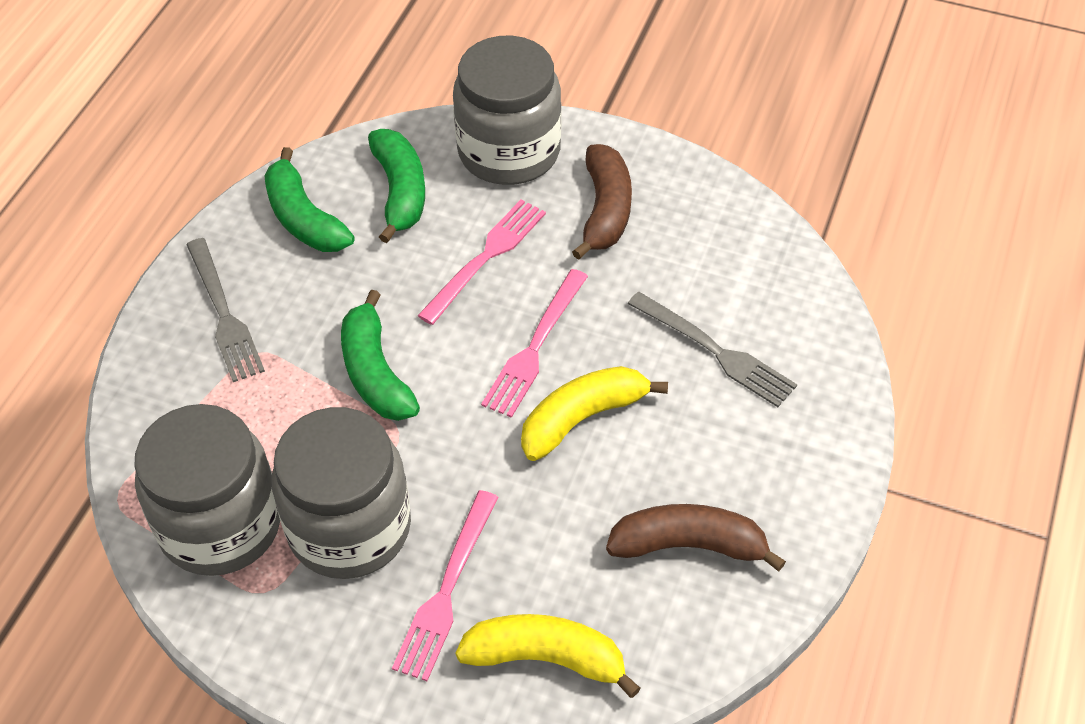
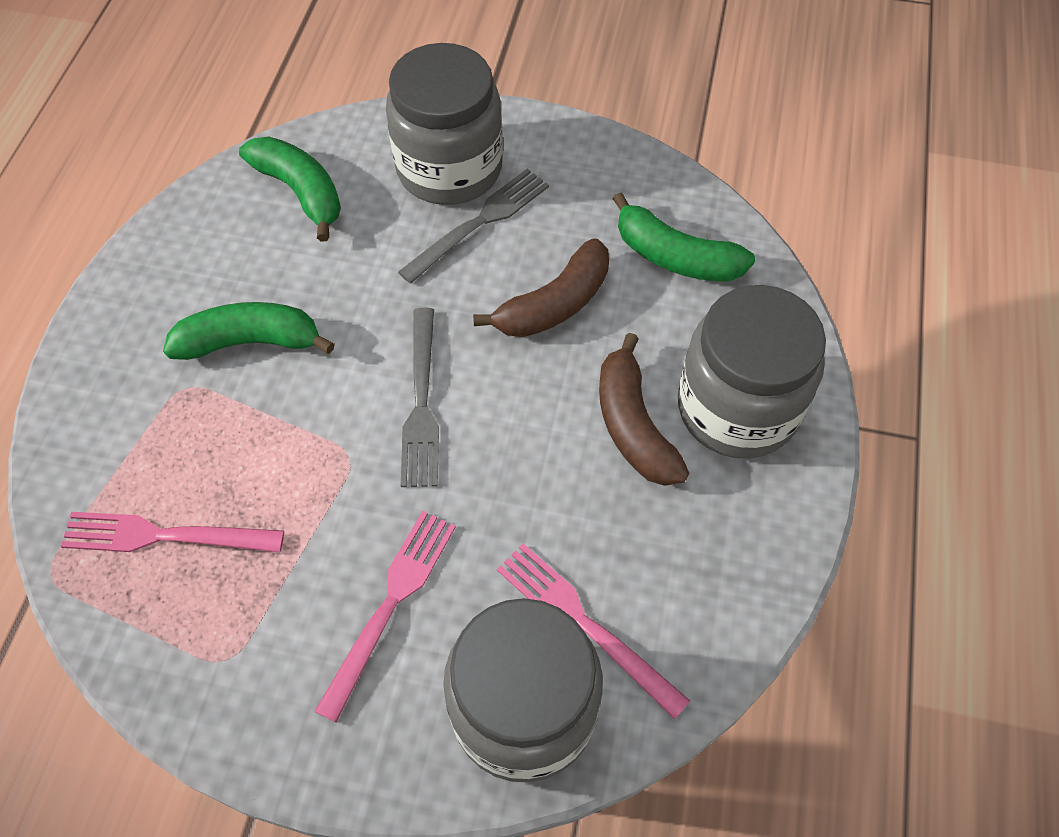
yellow banana: 2 -> 0

